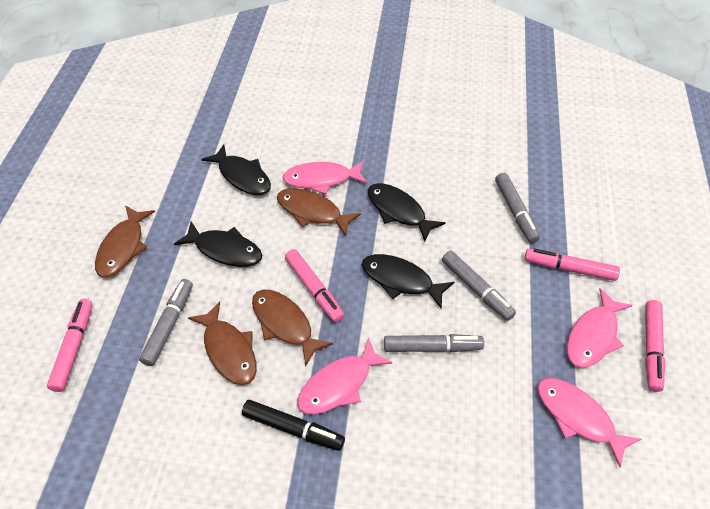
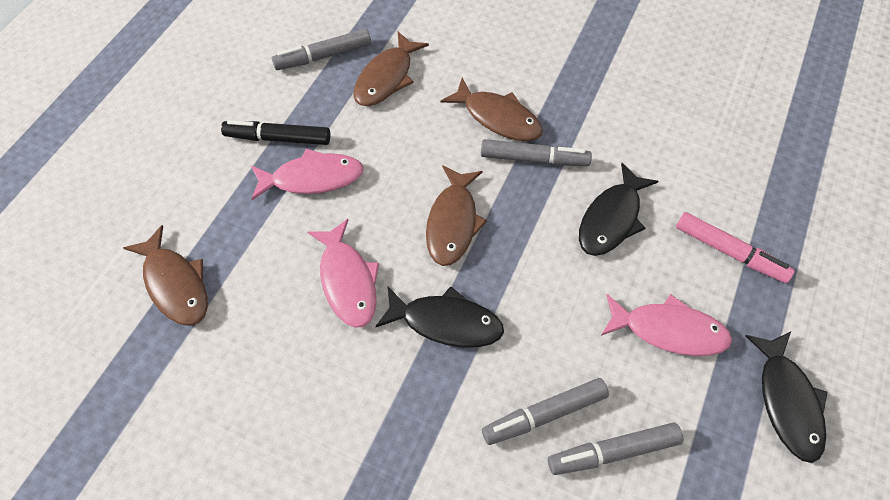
black fish: 4 -> 3
pink fish: 4 -> 3
pink marker: 4 -> 1

